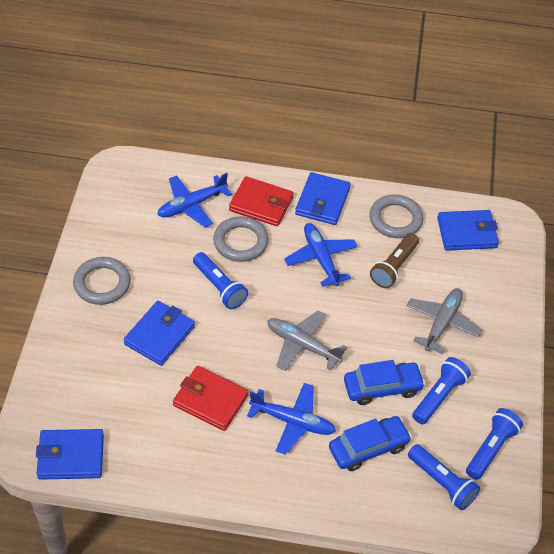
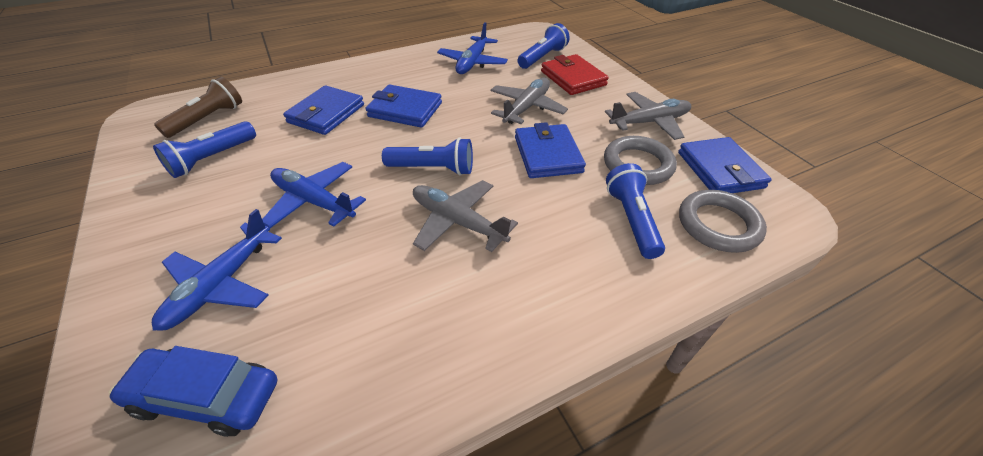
blue car: 2 -> 1
grey plane: 2 -> 3
grey ring: 3 -> 2
red wallet: 2 -> 1

